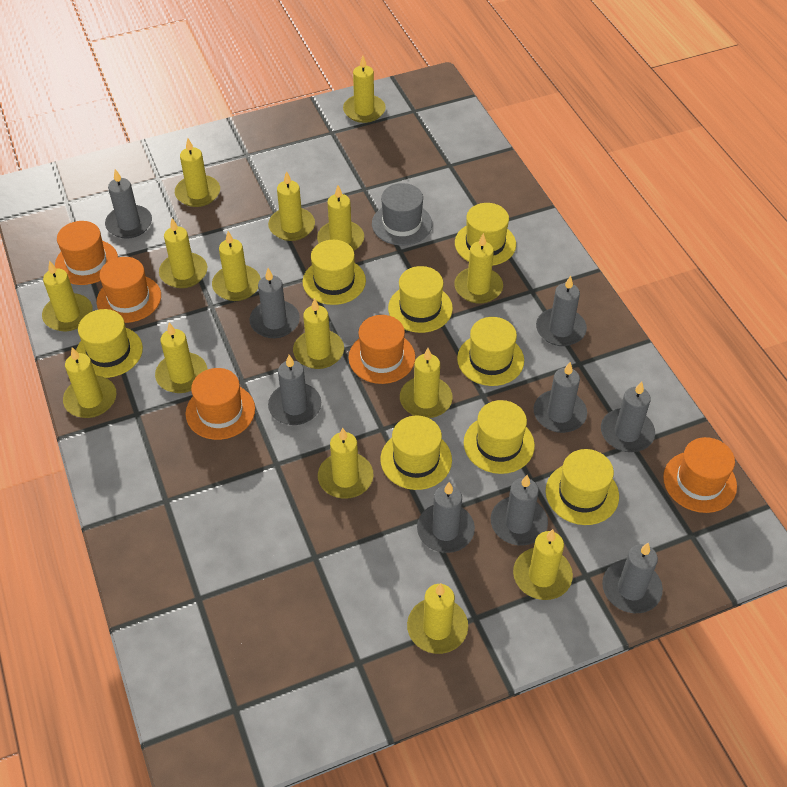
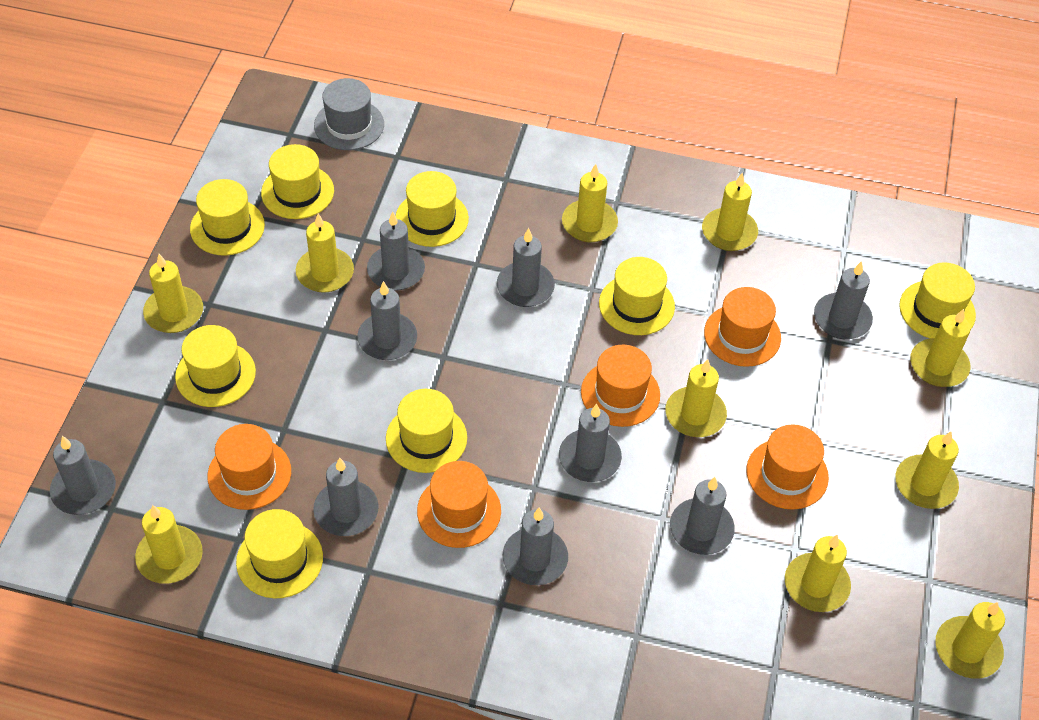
yellow candle: 15 -> 10

